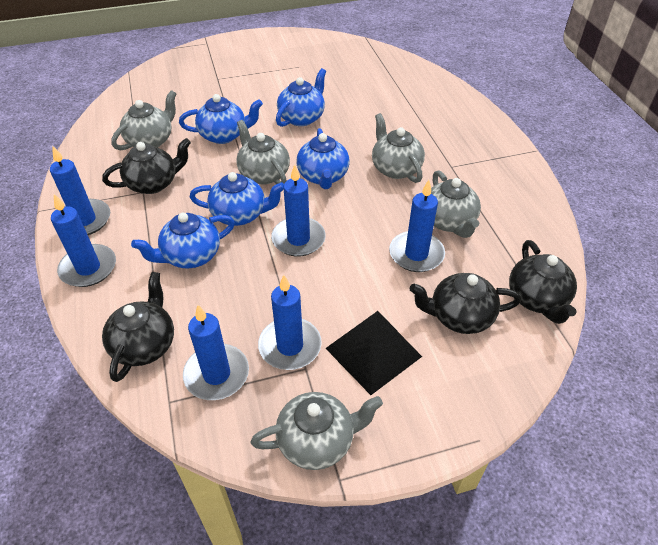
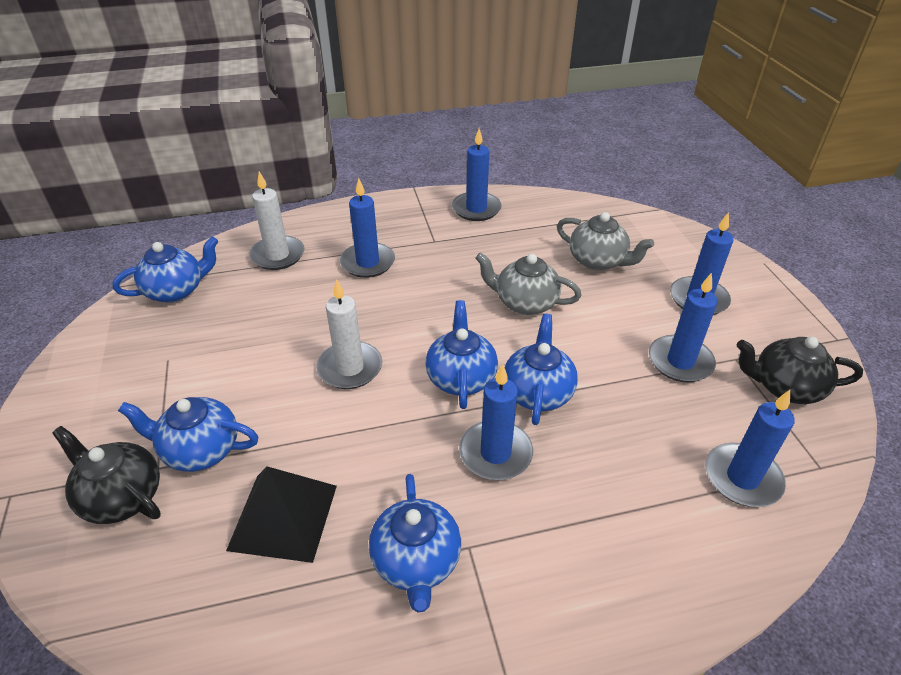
black teapot: 4 -> 2
grey teapot: 5 -> 2
white candle: 0 -> 2

